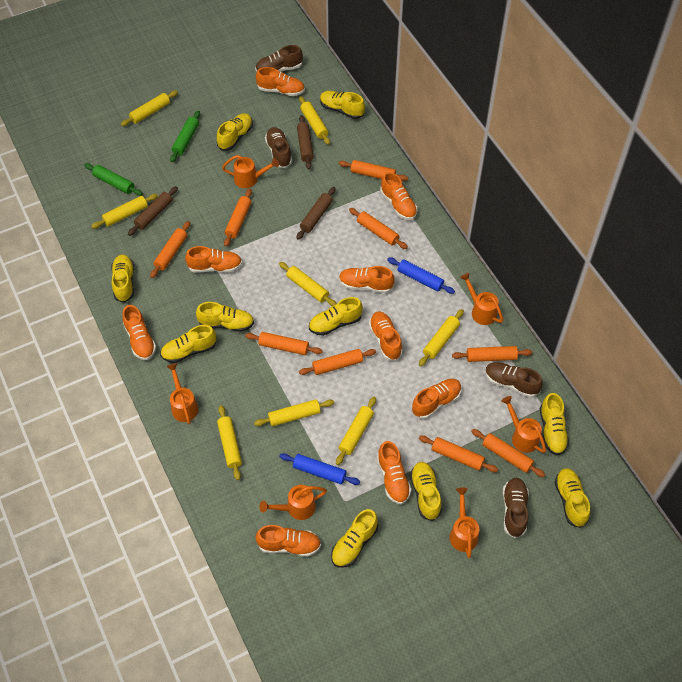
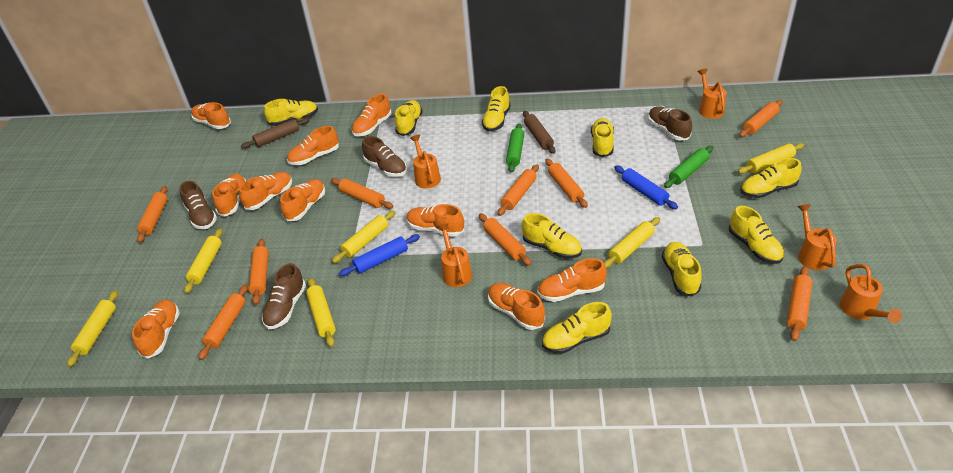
brown rolling pin: 3 -> 2
orange shoe: 9 -> 10
orange watering can: 6 -> 5
yellow rolling pin: 8 -> 6
yellow shoe: 10 -> 9

